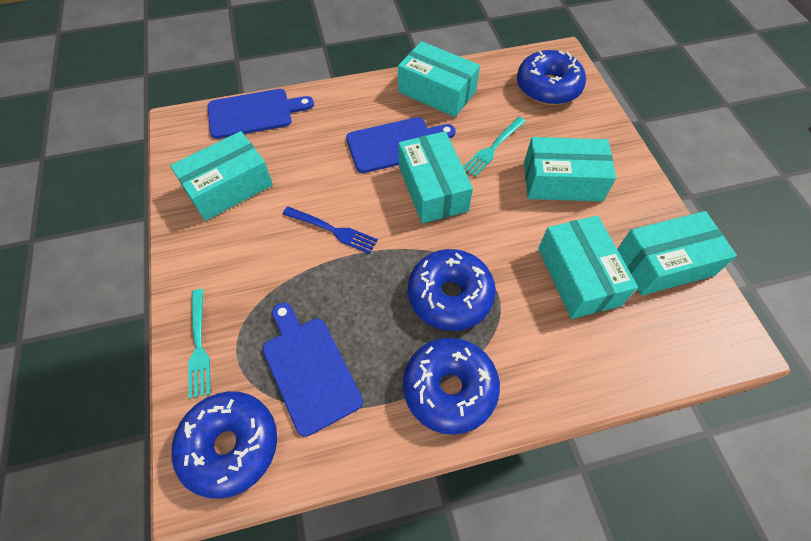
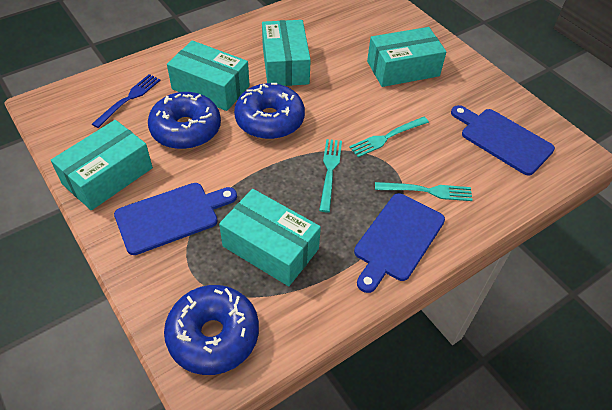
blue donut: 4 -> 3
turquoise box: 6 -> 5
turquoise fork: 2 -> 3

